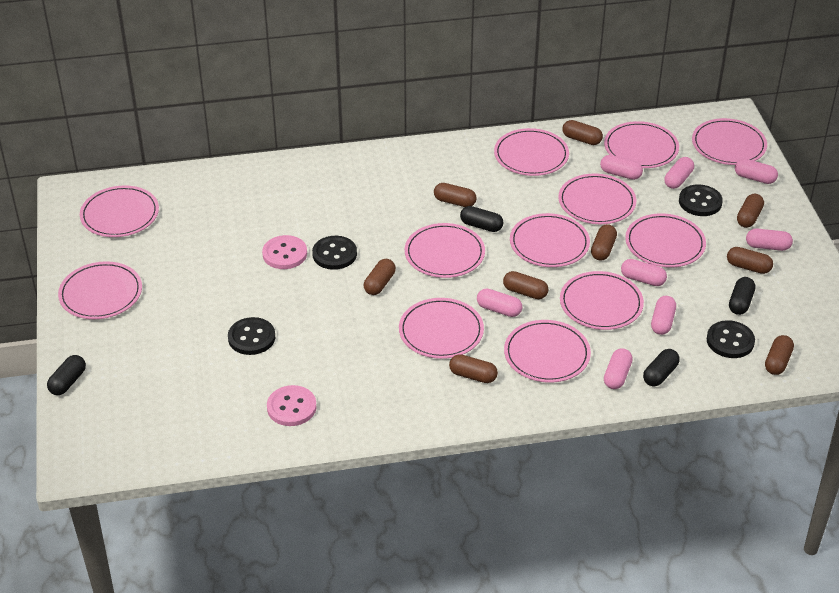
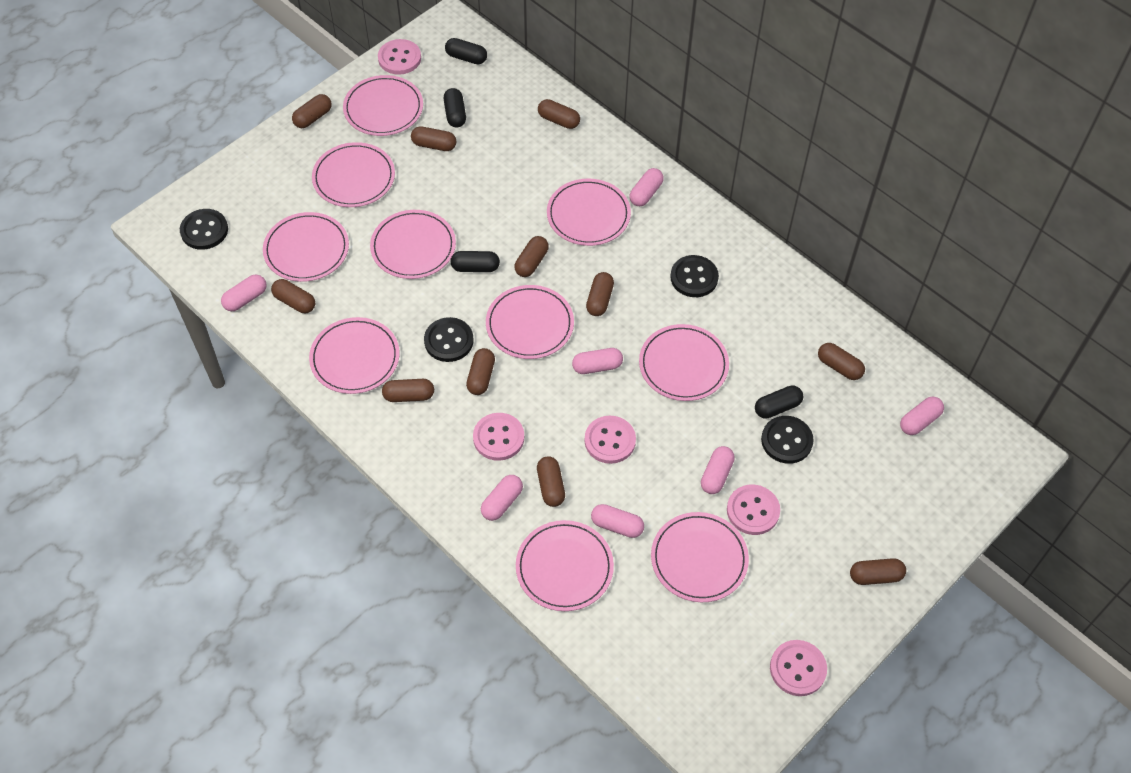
brown capsule: 9 -> 11
pink button: 2 -> 5
pink capsule: 8 -> 7
pink plate: 12 -> 10

